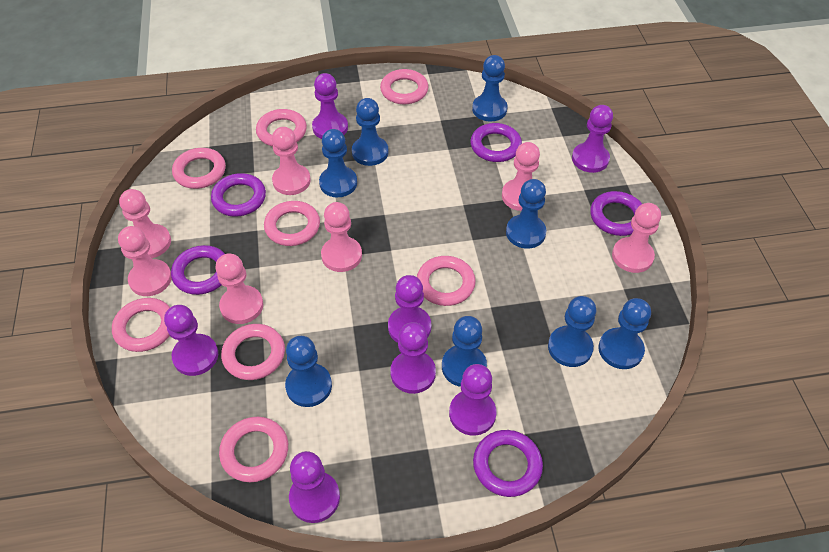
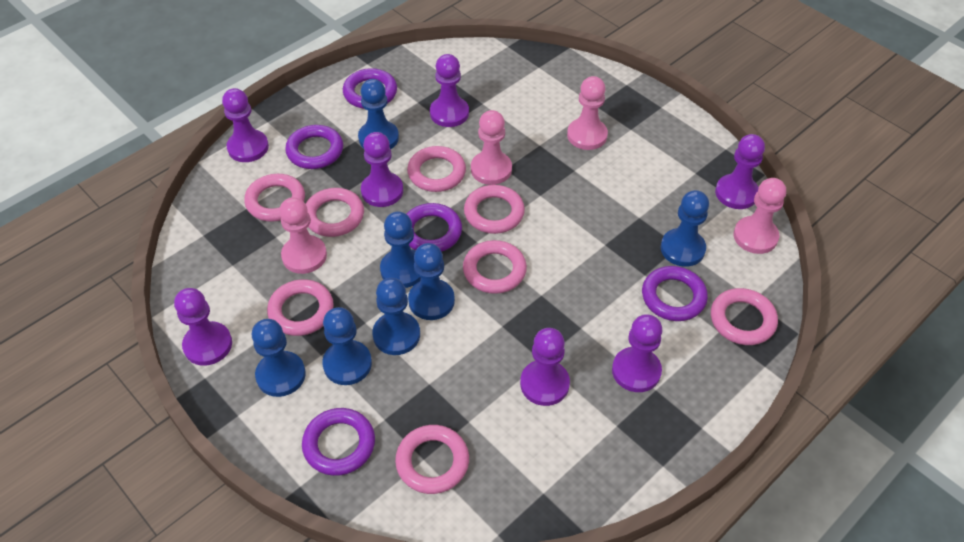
blue pawn: 8 -> 7
pink pawn: 7 -> 4

